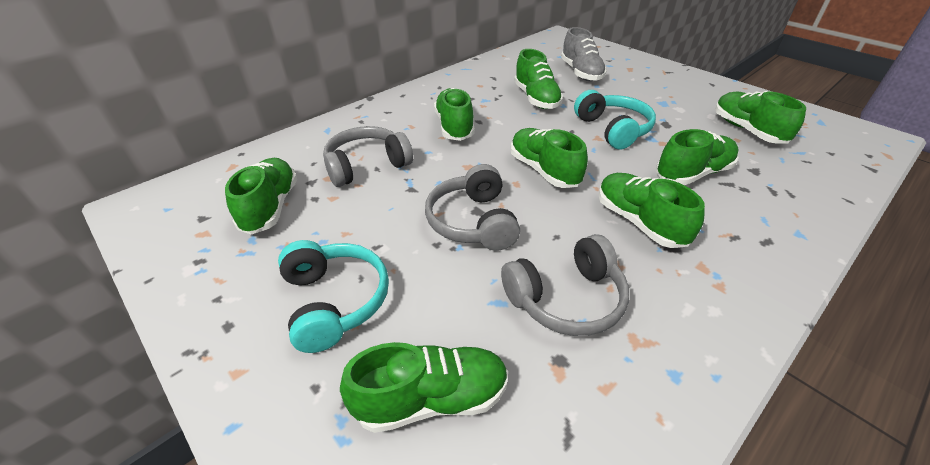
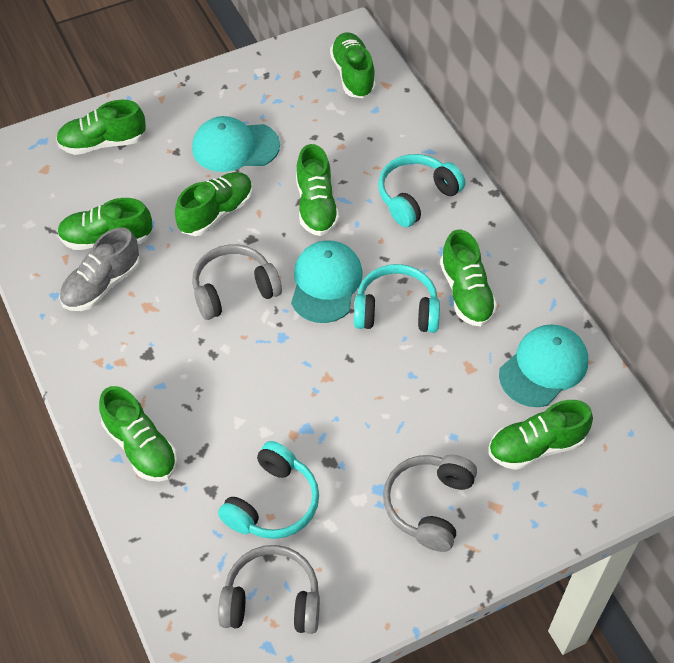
turquoise cap: 0 -> 3
turquoise headphones: 2 -> 3

